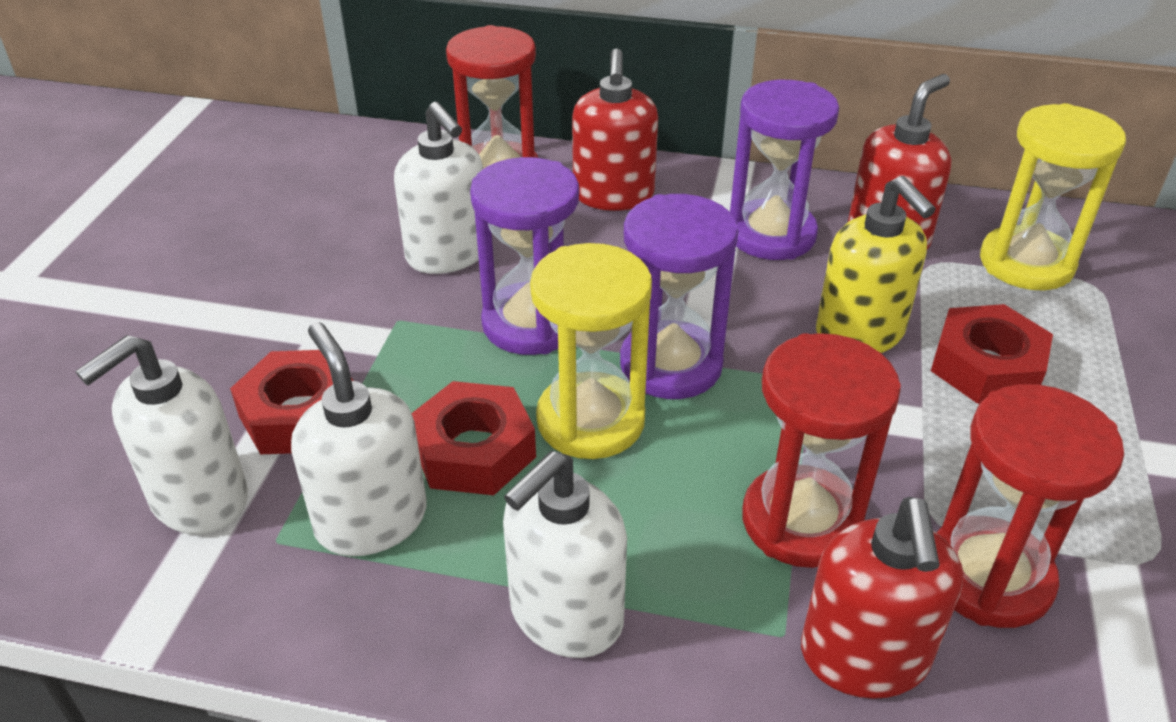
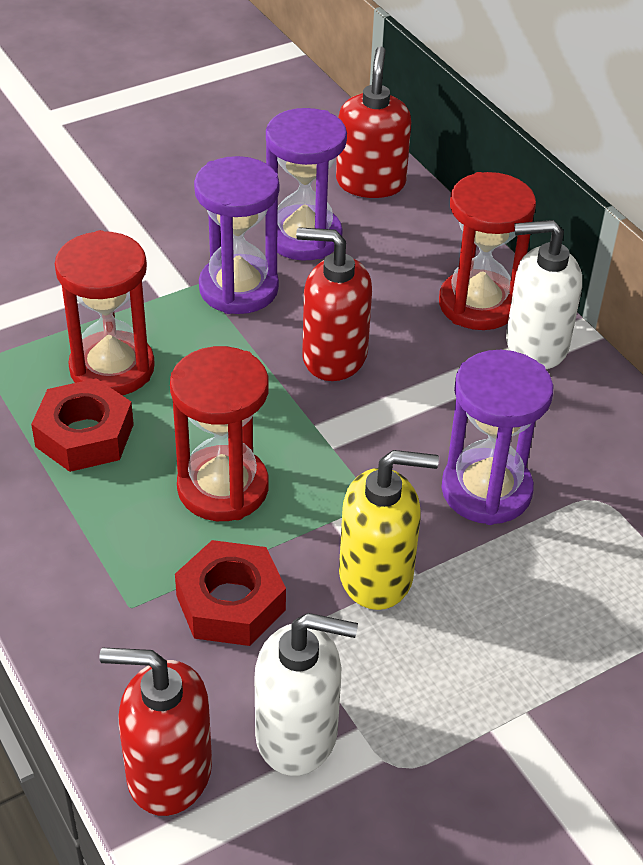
red nut: 3 -> 2
white soap dispenser: 4 -> 2
yellow hourglass: 2 -> 0

